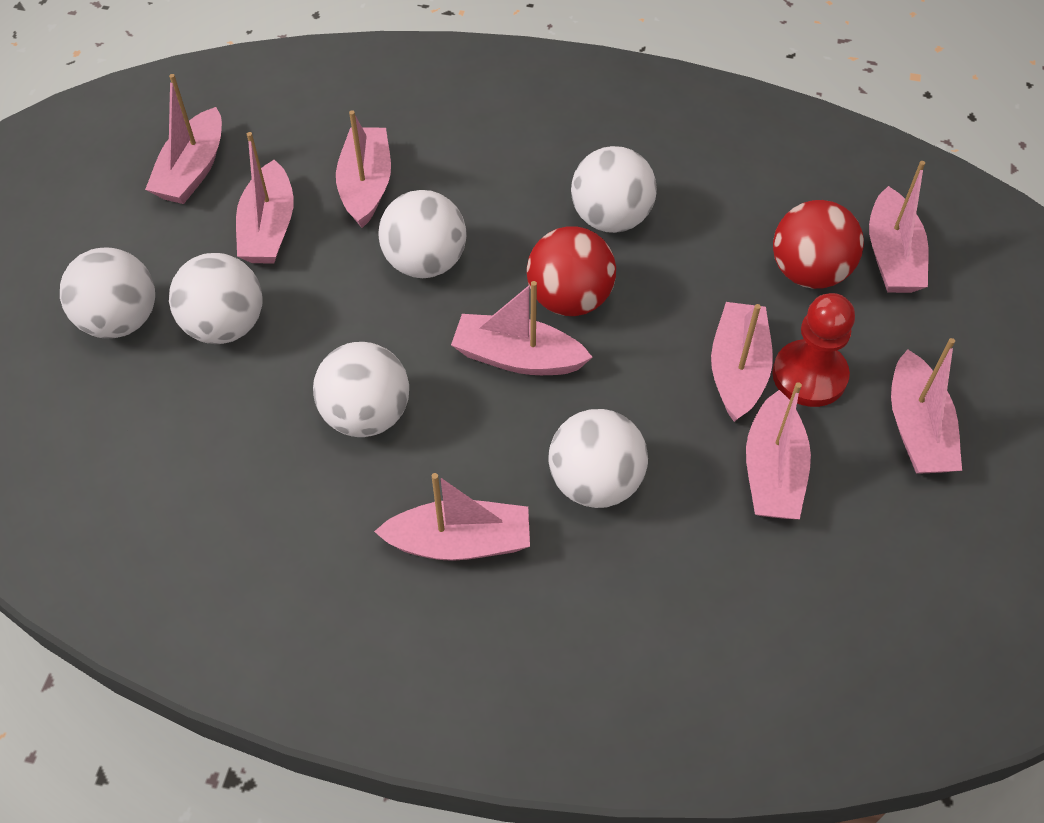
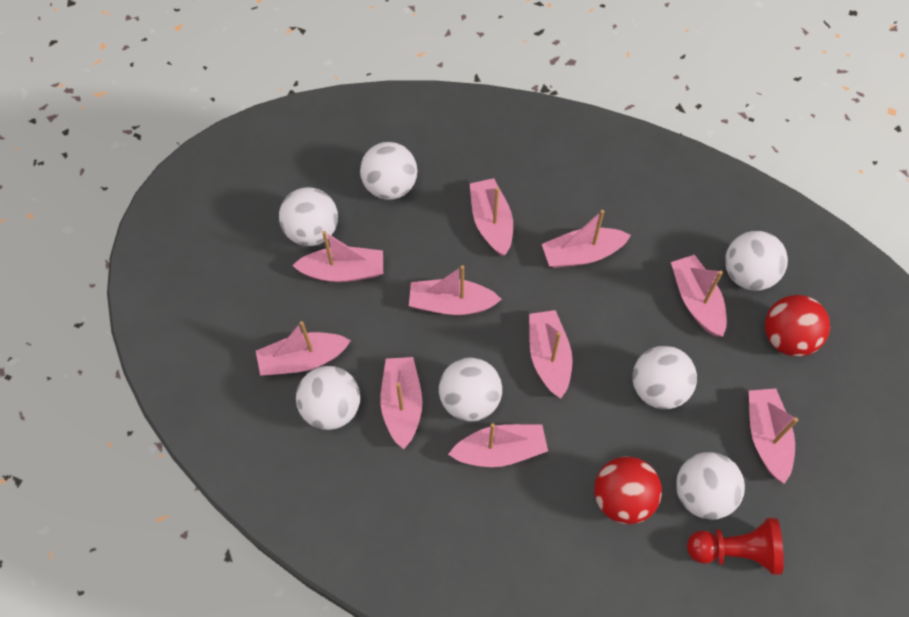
pink boat: 9 -> 10
white ball: 6 -> 7

